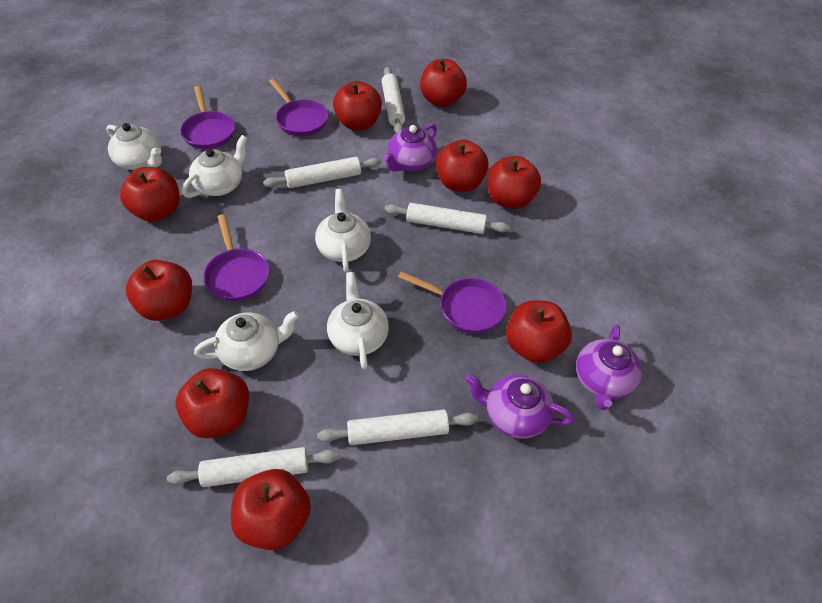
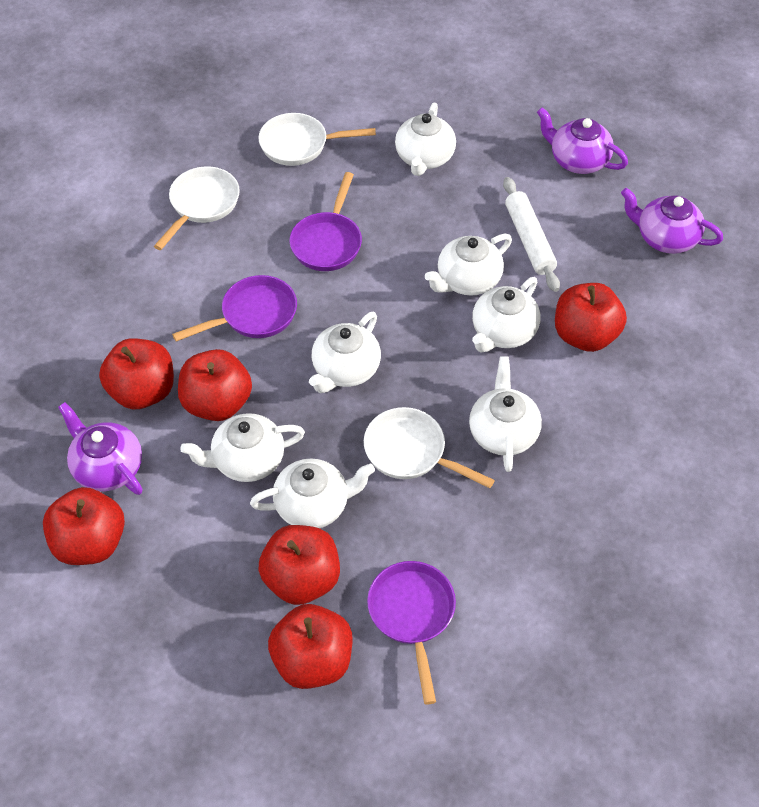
purple pan: 4 -> 3
red apple: 9 -> 6
white pan: 0 -> 3
white rolling pin: 5 -> 1
white teapot: 5 -> 7

